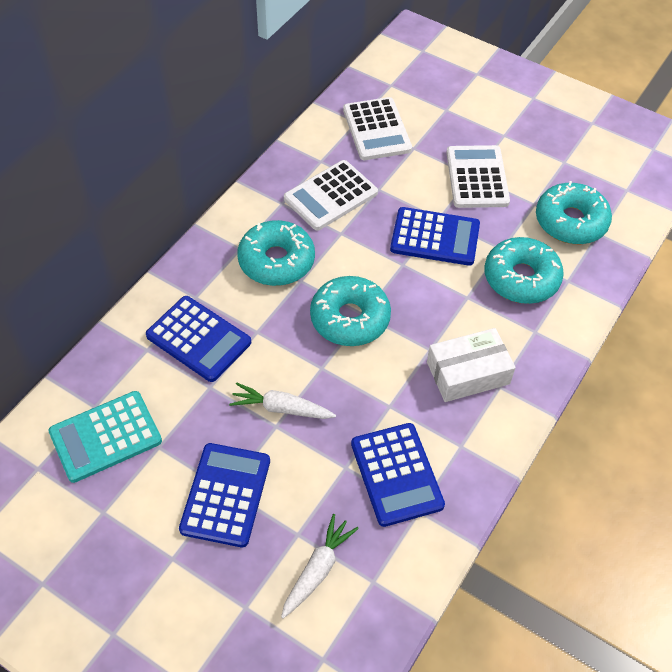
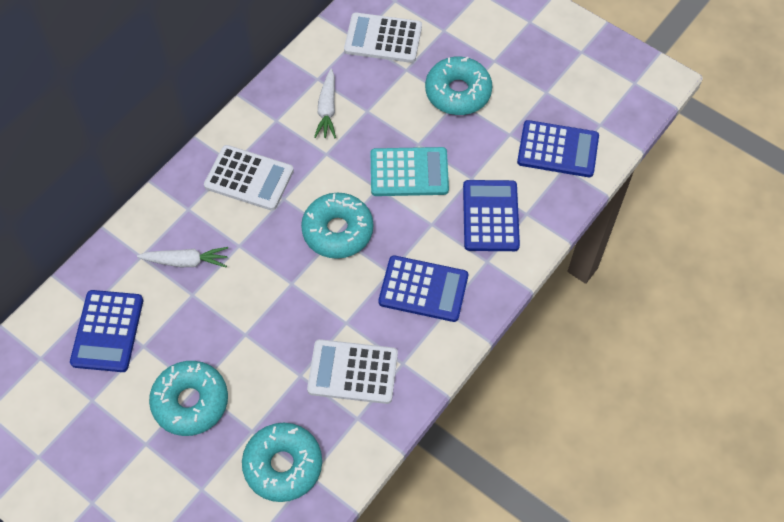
white box: 1 -> 0

